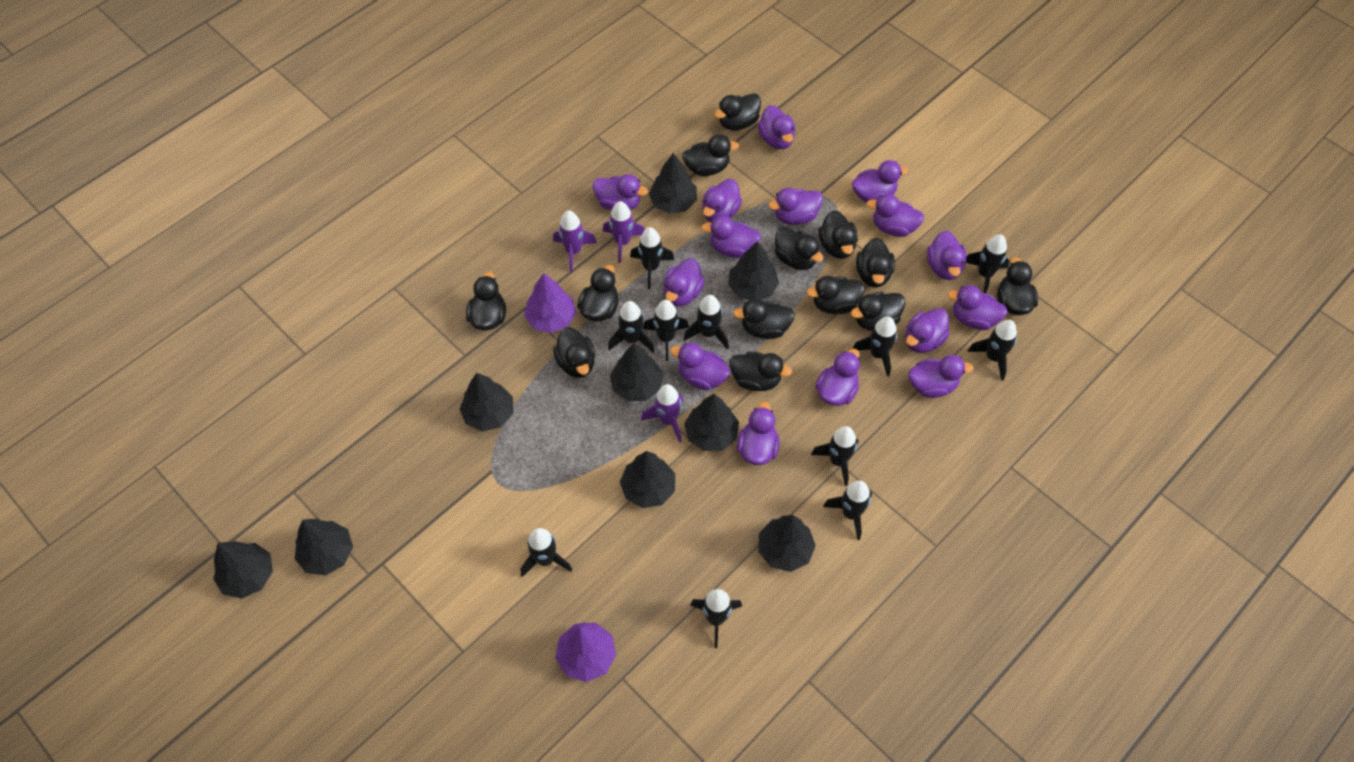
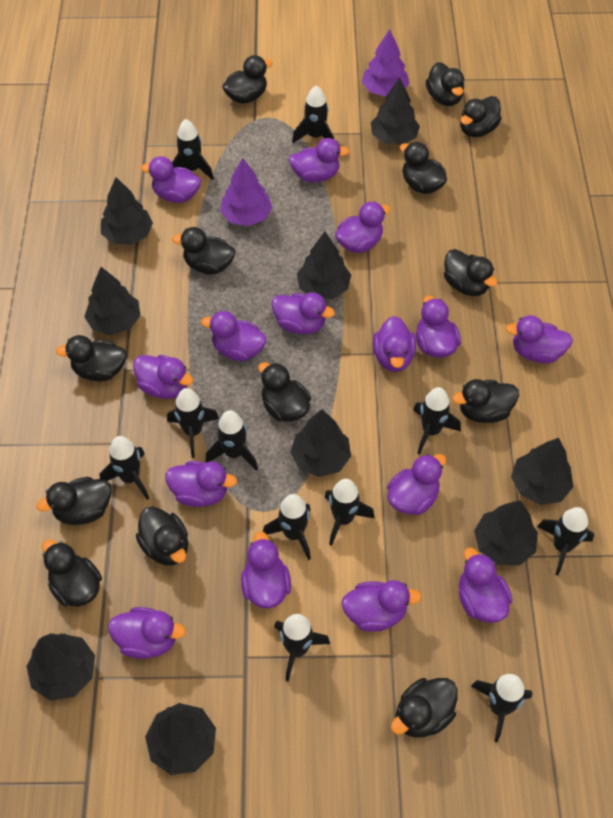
purple rocket: 3 -> 0

